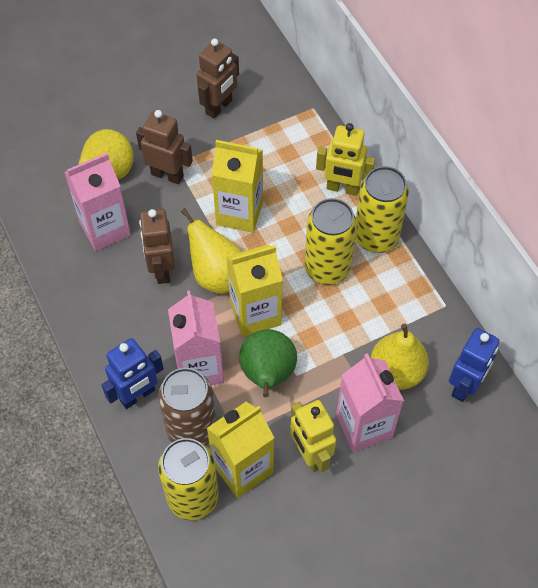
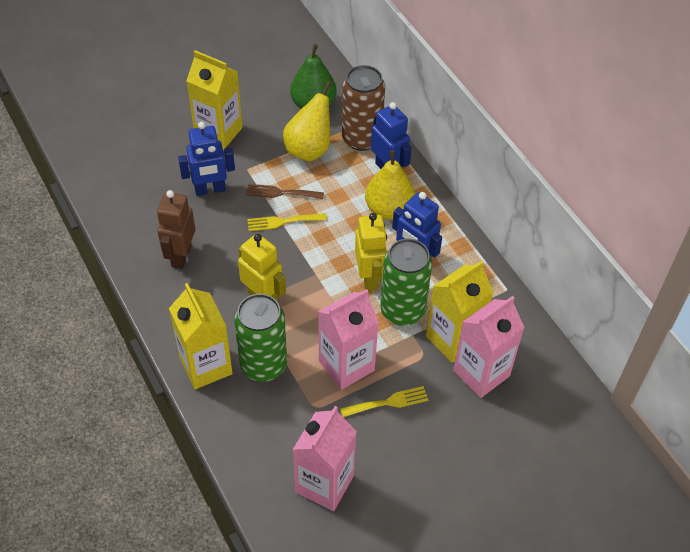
blue robot: 2 -> 3
brown fork: 0 -> 1
brown robot: 3 -> 1
green can: 0 -> 2
yellow can: 3 -> 0
yellow fork: 0 -> 2
yellow pear: 3 -> 2

